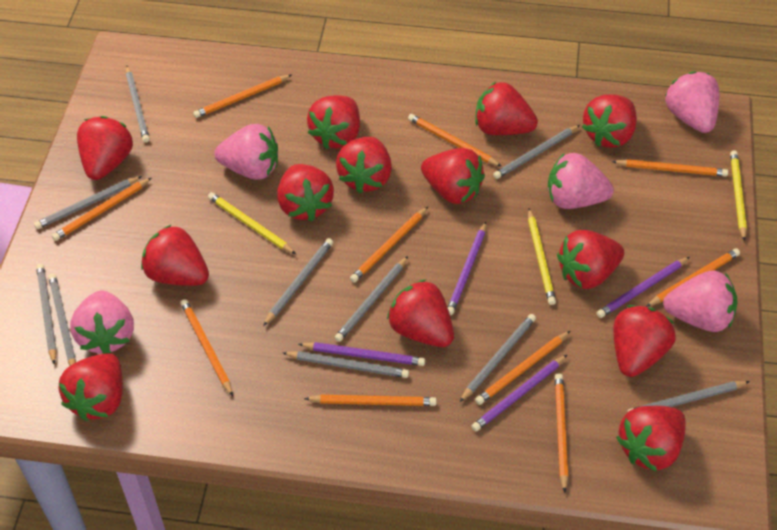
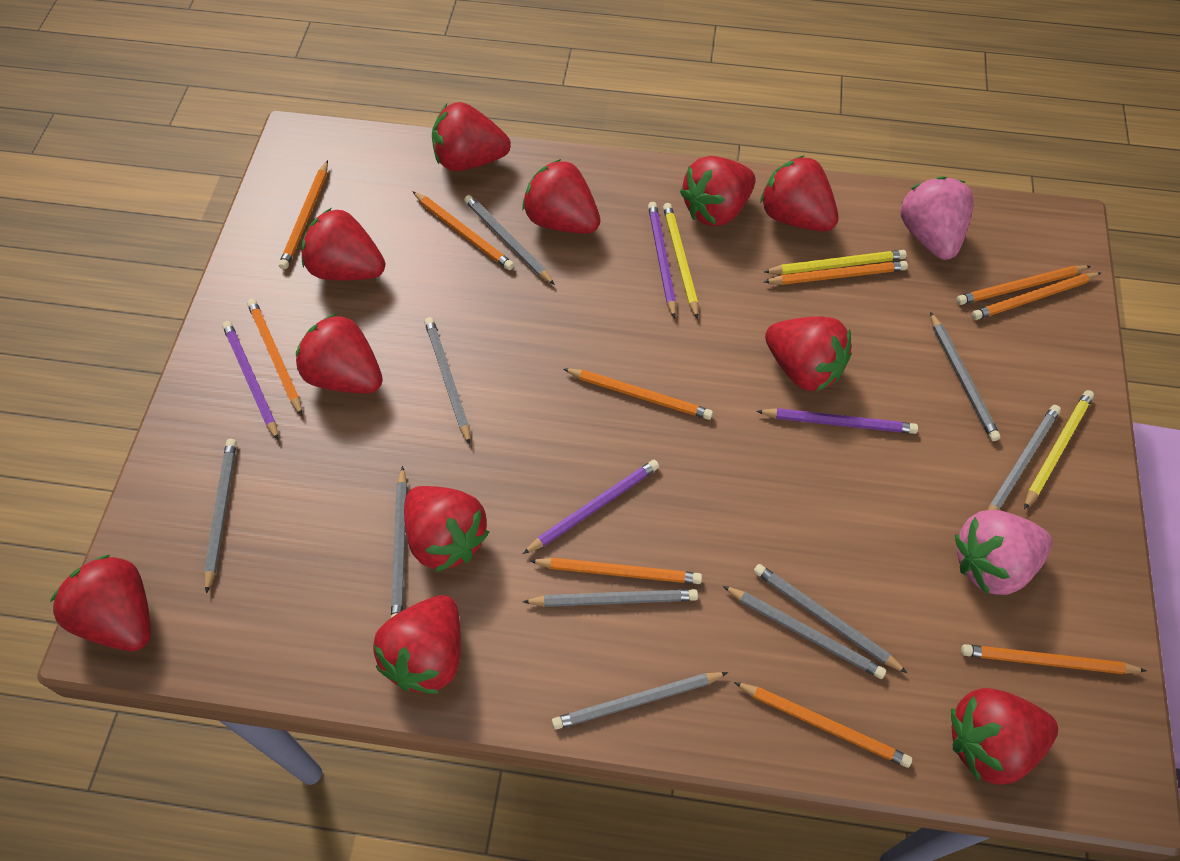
pink strawberry: 5 -> 2
red strawberry: 13 -> 11

